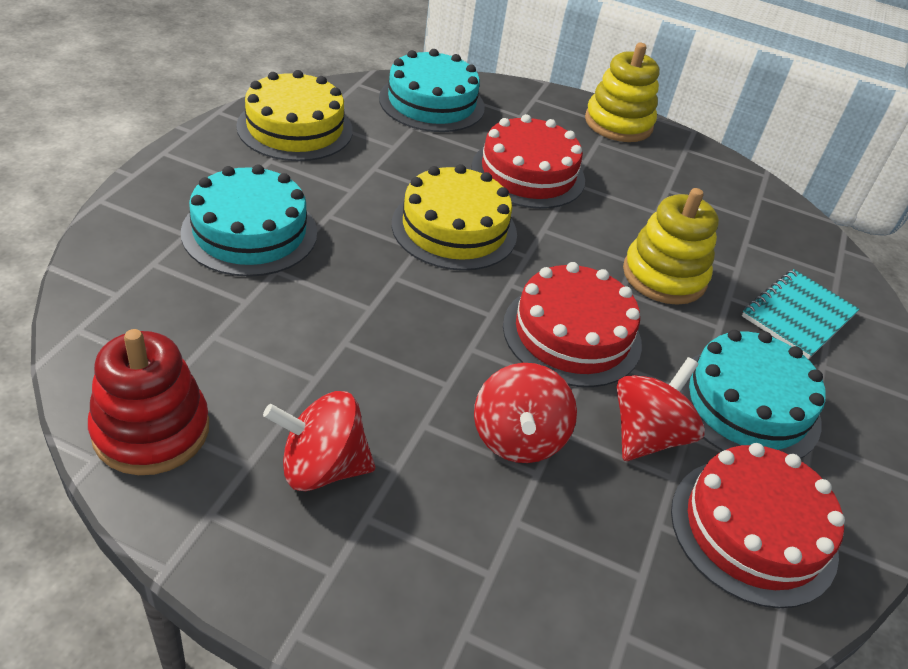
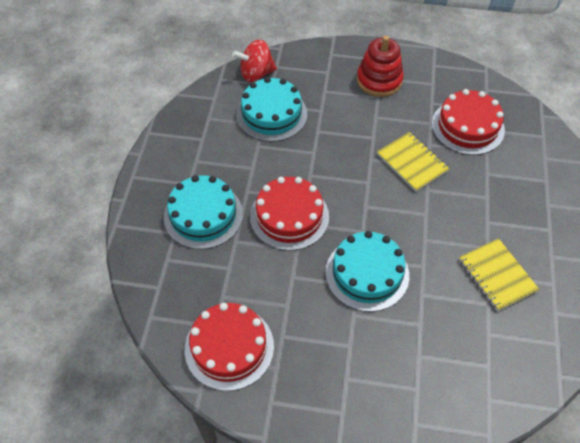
red spinning top: 3 -> 1
turquoise notebook: 1 -> 0
yellow cake: 2 -> 0
yellow notebook: 0 -> 2
yellow stacking toy: 2 -> 0

